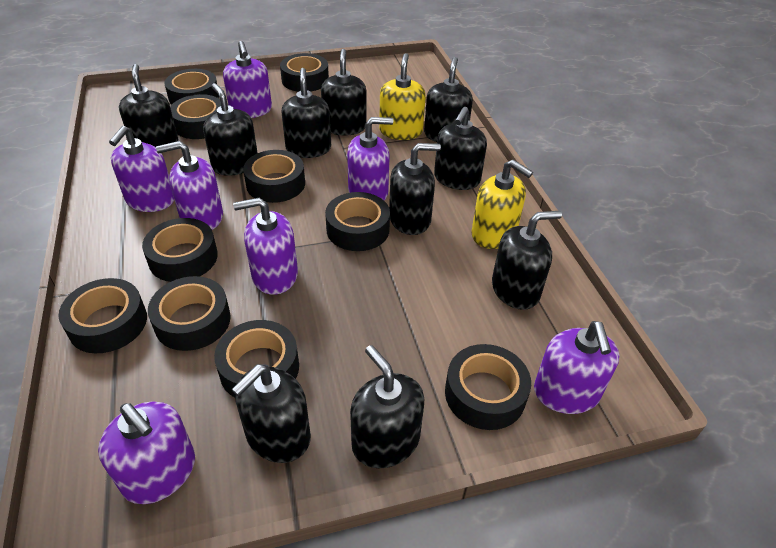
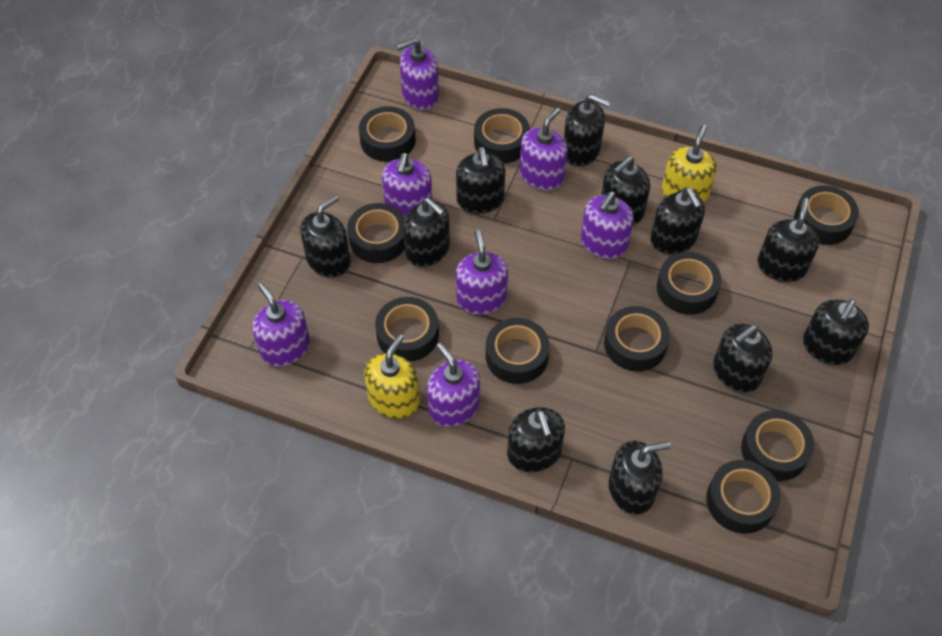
black soap dispenser: 10 -> 11

